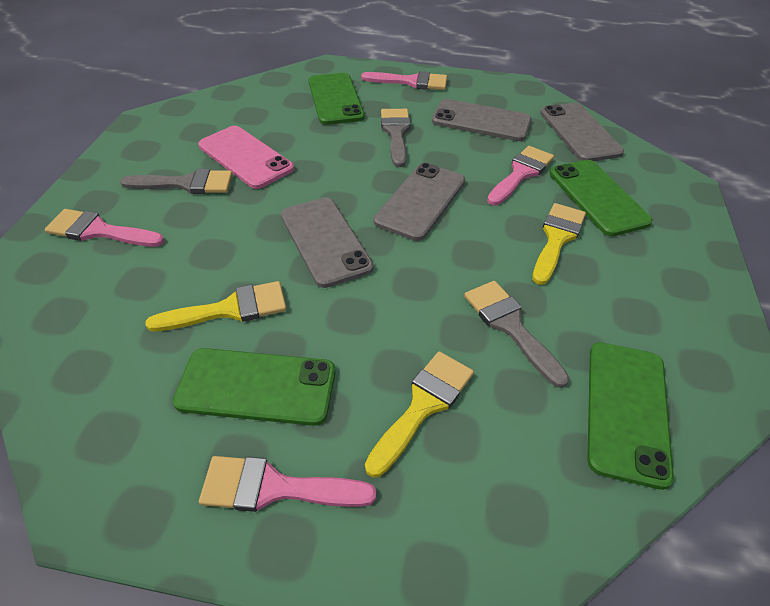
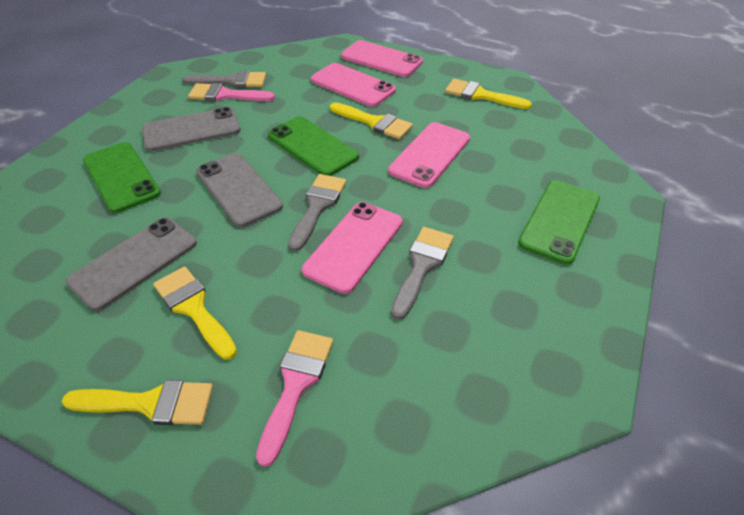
green phone: 4 -> 3
grey phone: 4 -> 3
pink brush: 4 -> 2
pink phone: 1 -> 4
yellow brush: 3 -> 4

